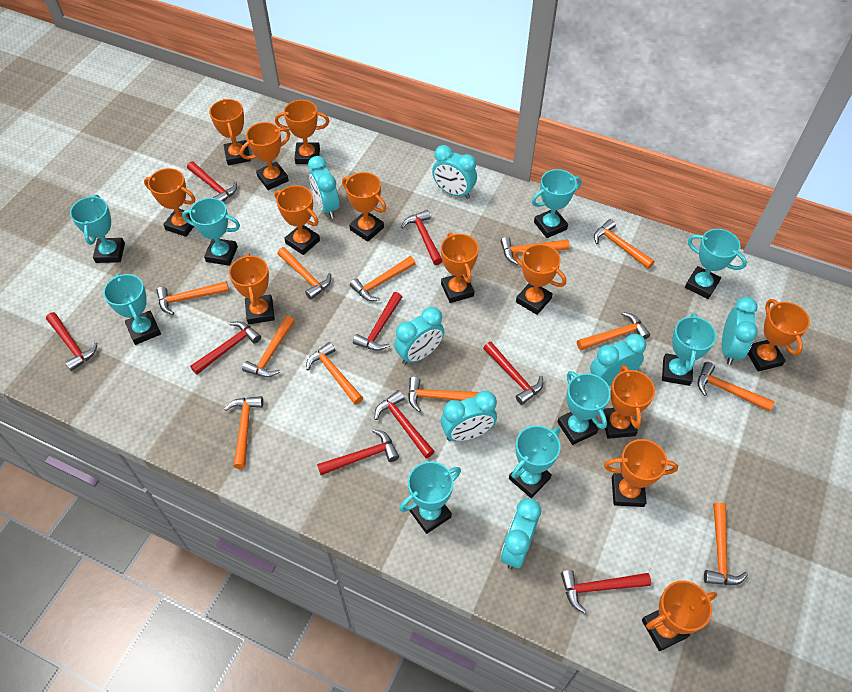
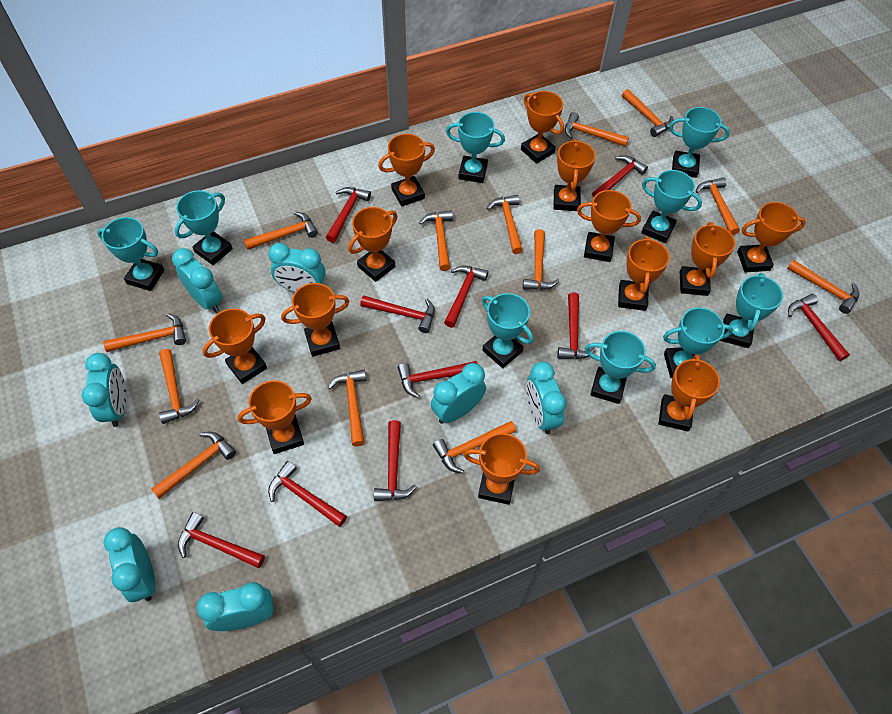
orange hammer: 12 -> 13
red hammer: 9 -> 10

